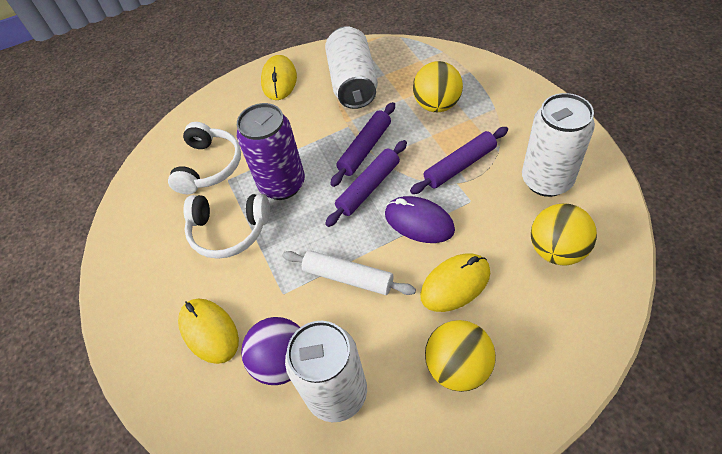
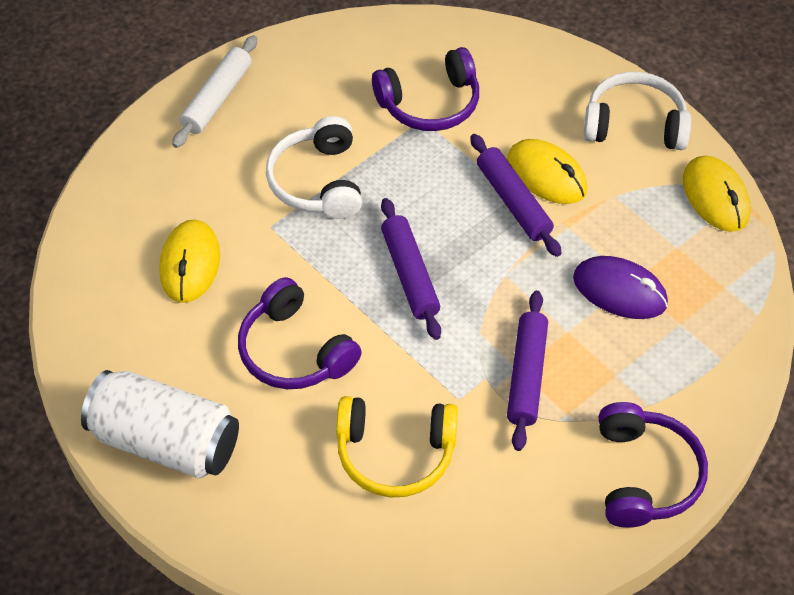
purple ball: 1 -> 0
purple can: 1 -> 0
purple headphones: 0 -> 3
white can: 3 -> 1
yellow ball: 3 -> 0
yellow headphones: 0 -> 1

